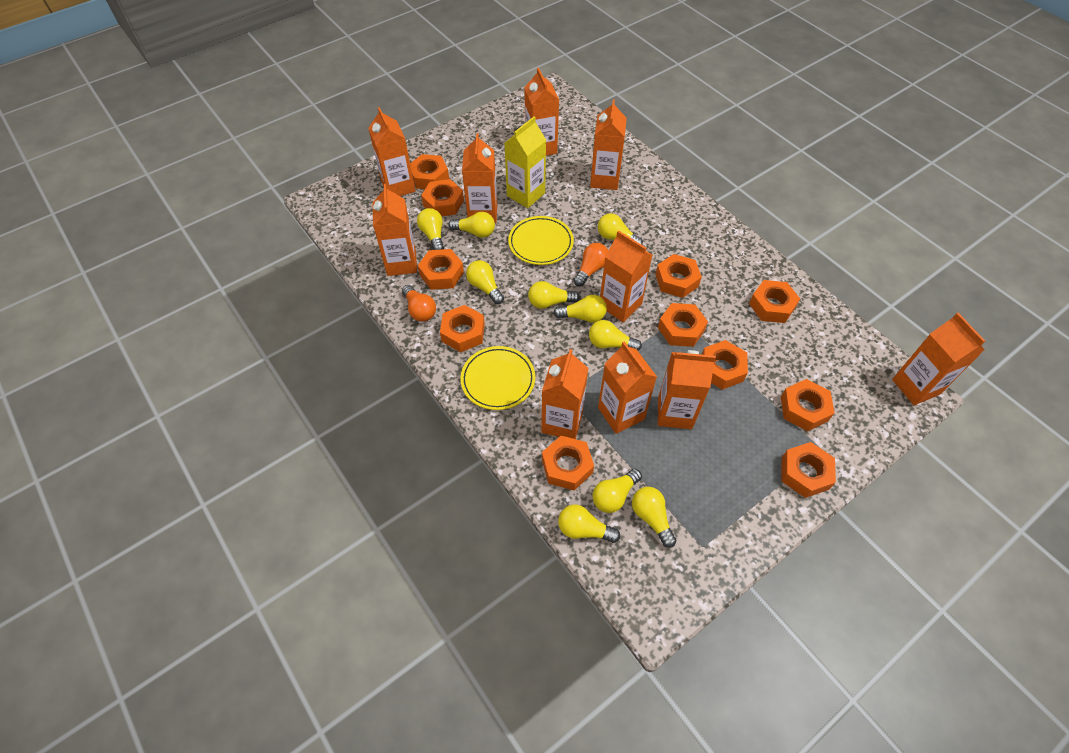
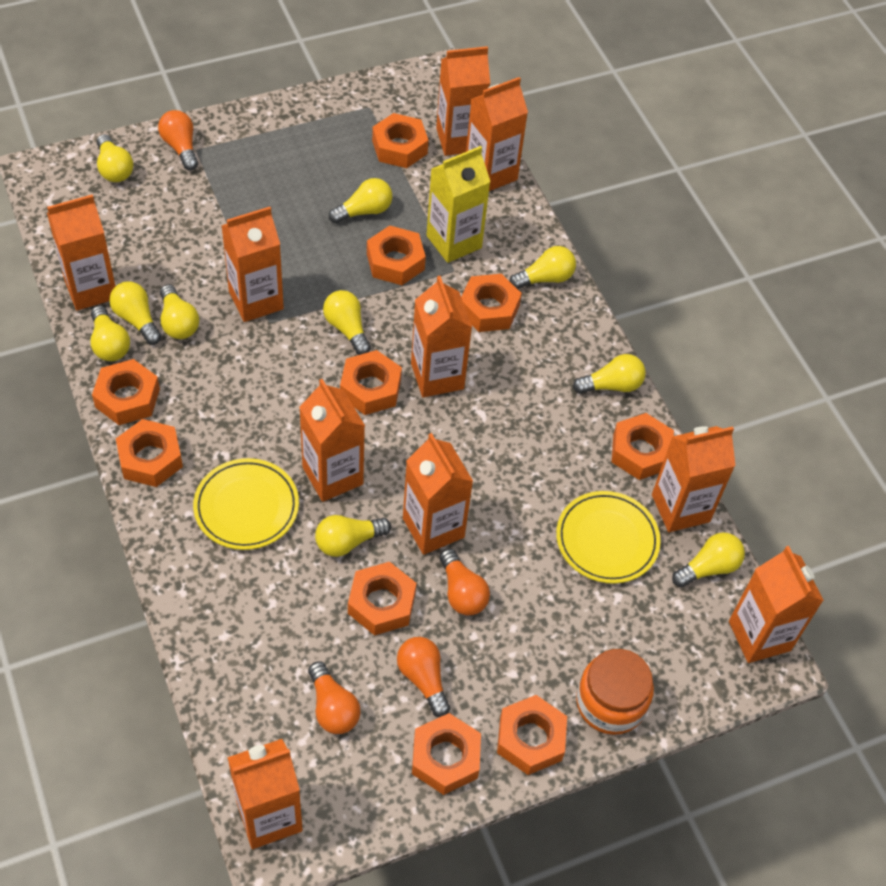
orange jar: 0 -> 1
orange light bulb: 2 -> 4
orange nut: 11 -> 10

